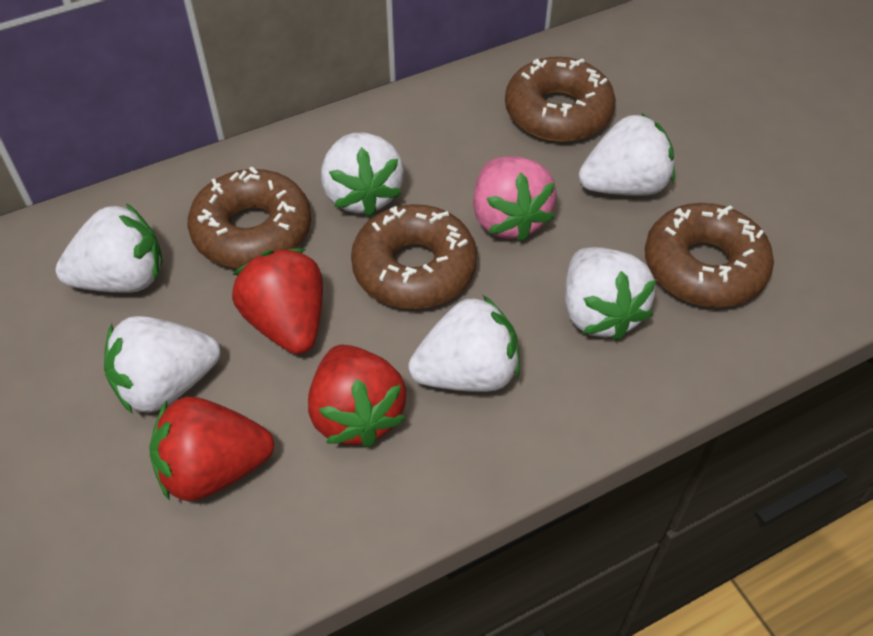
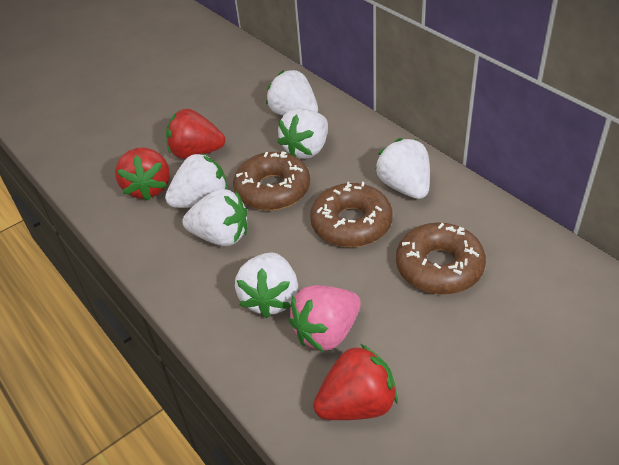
brown donut: 4 -> 3

